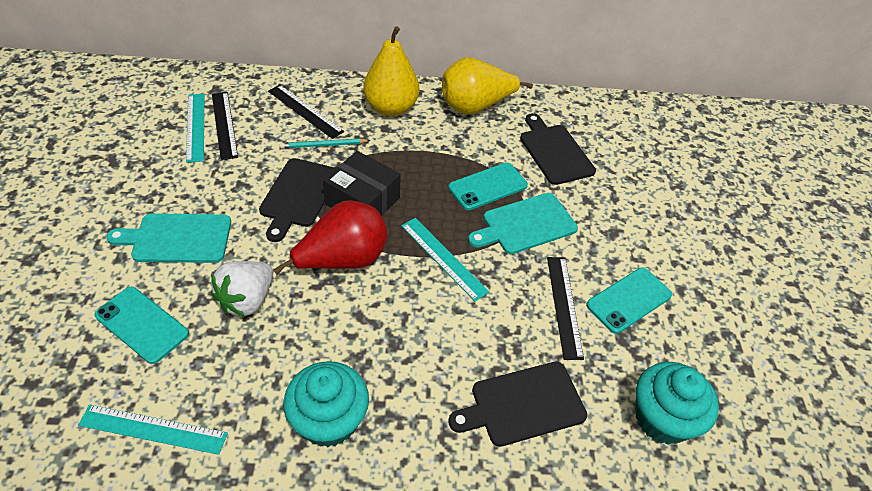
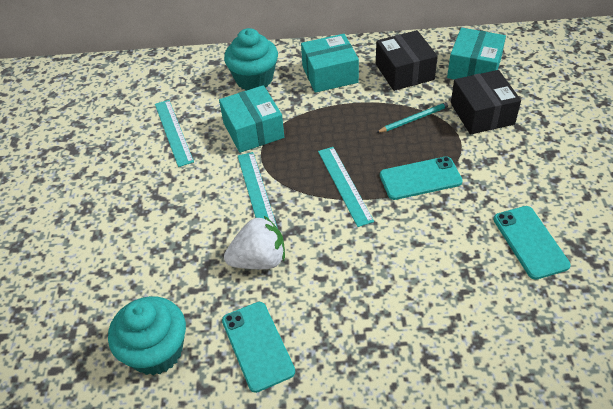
black box: 1 -> 2
black cutting board: 3 -> 0
black ruler: 3 -> 0
red pear: 1 -> 0
turquoise box: 0 -> 3
turquoise cutting board: 2 -> 0
yellow pear: 2 -> 0

